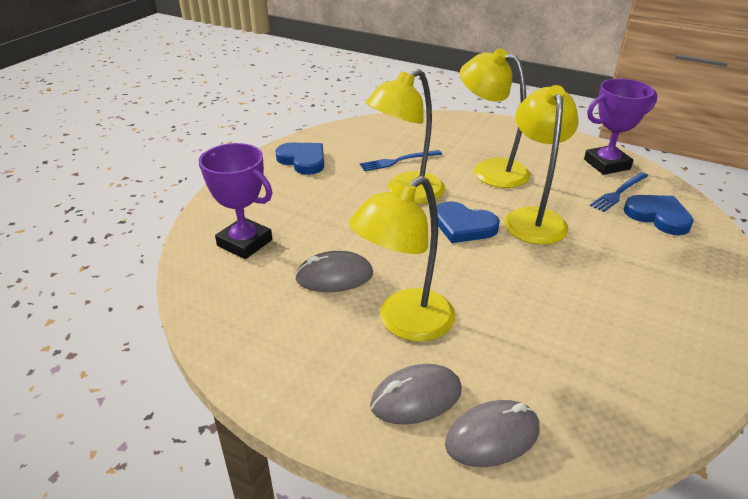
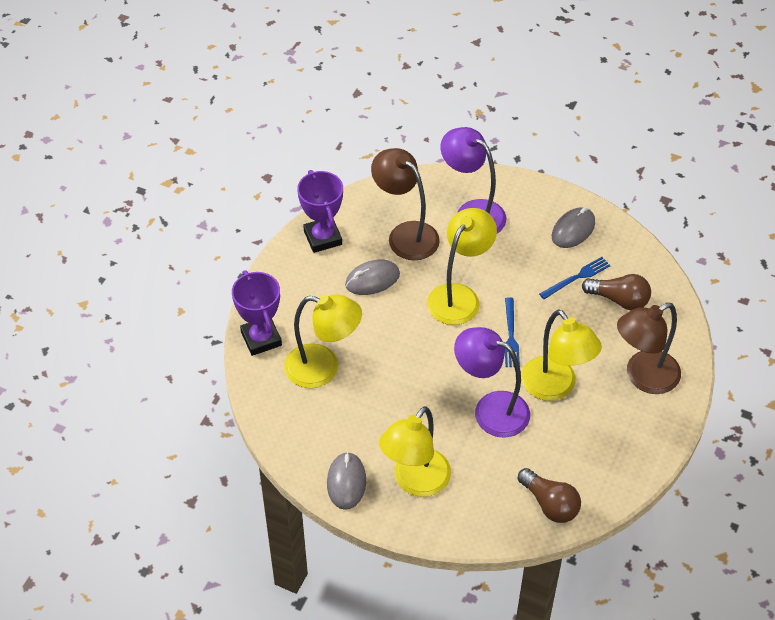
blue heart: 3 -> 0
brown lamp: 0 -> 2
brown light bulb: 0 -> 2
purple lamp: 0 -> 2

